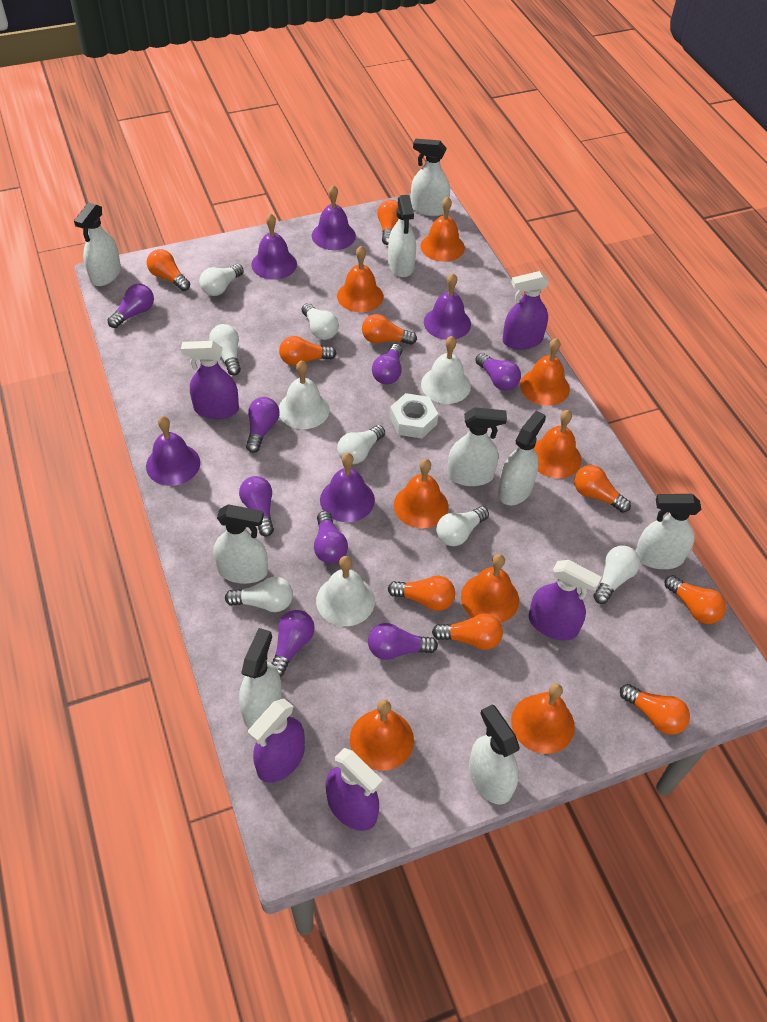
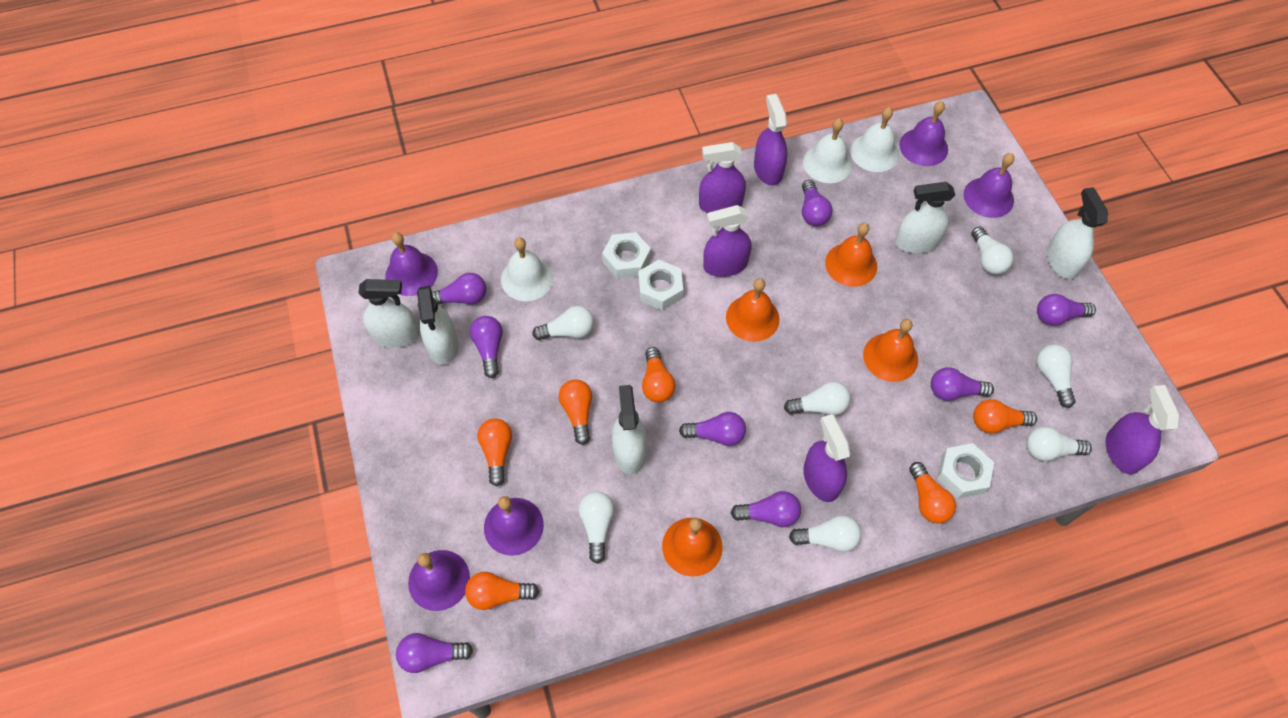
orange bell: 8 -> 4
orange light bulb: 9 -> 6
white nut: 1 -> 3
white spray bottle: 9 -> 5

